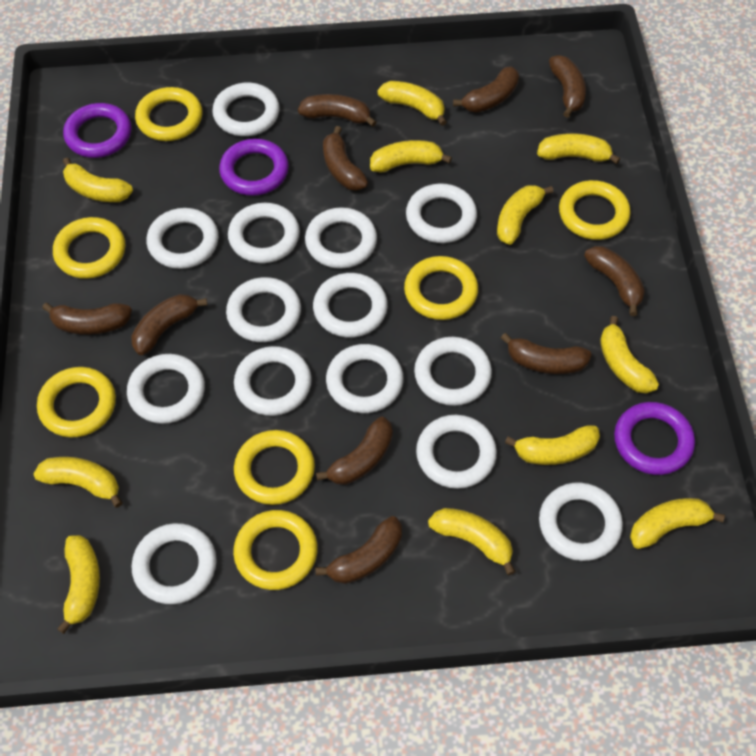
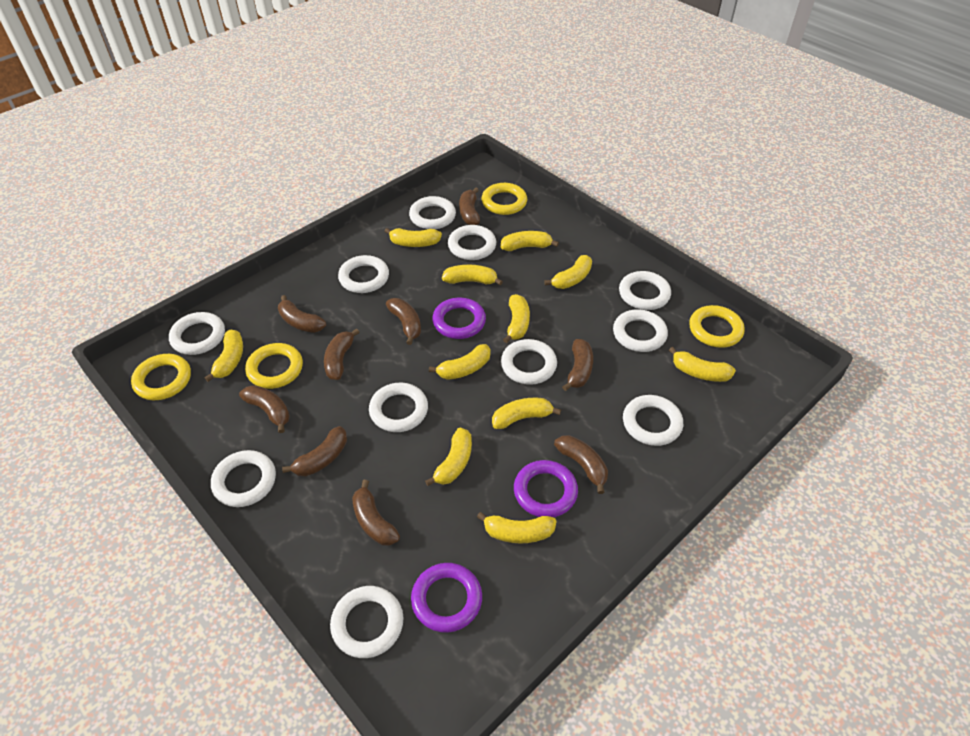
brown banana: 10 -> 9
white ring: 14 -> 11
yellow ring: 7 -> 4

